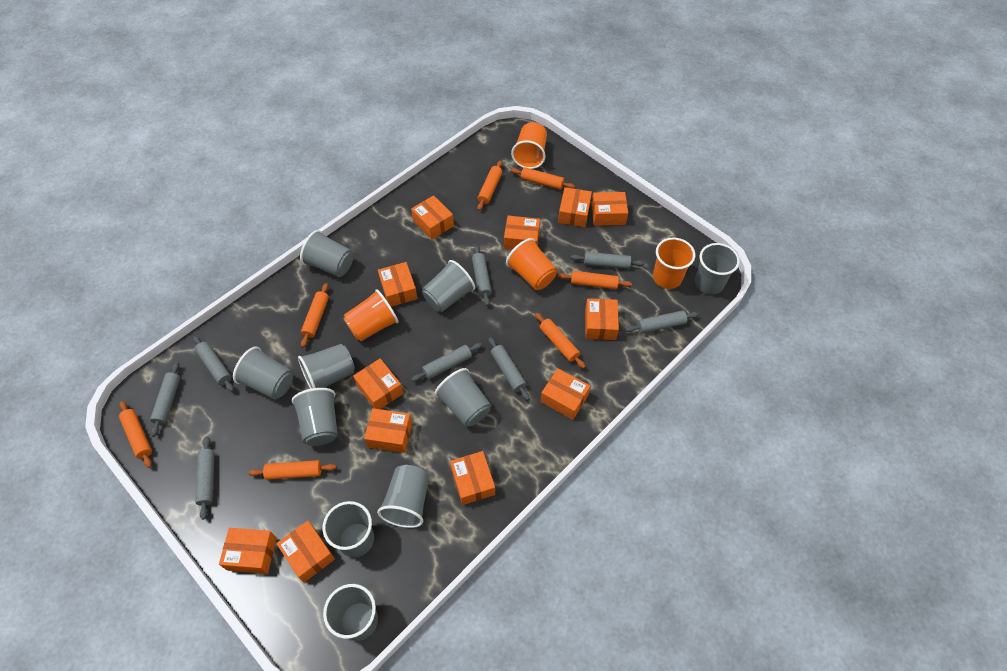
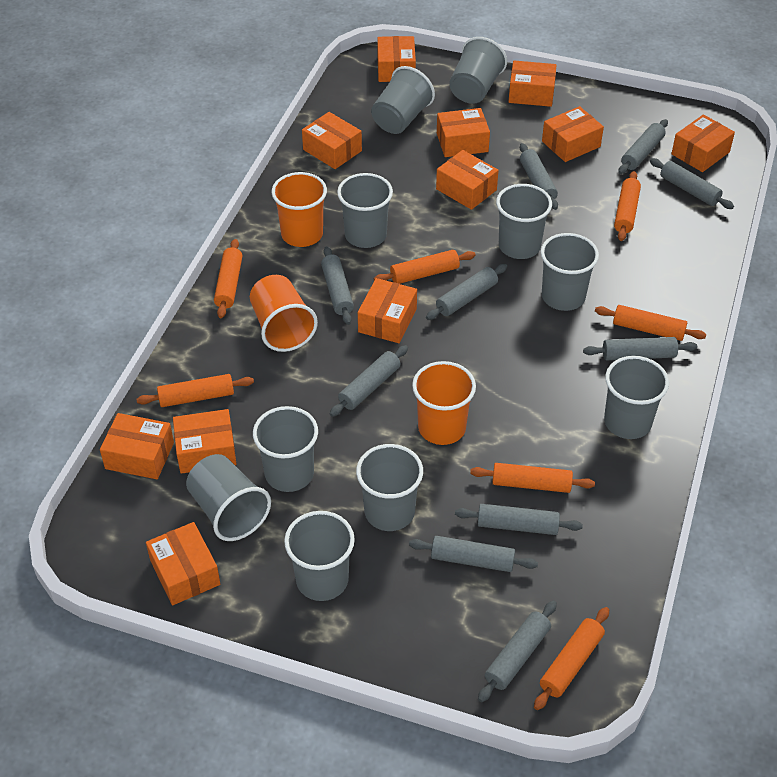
grey rolling pin: 8 -> 10
orange box: 12 -> 11
orange cup: 4 -> 3

